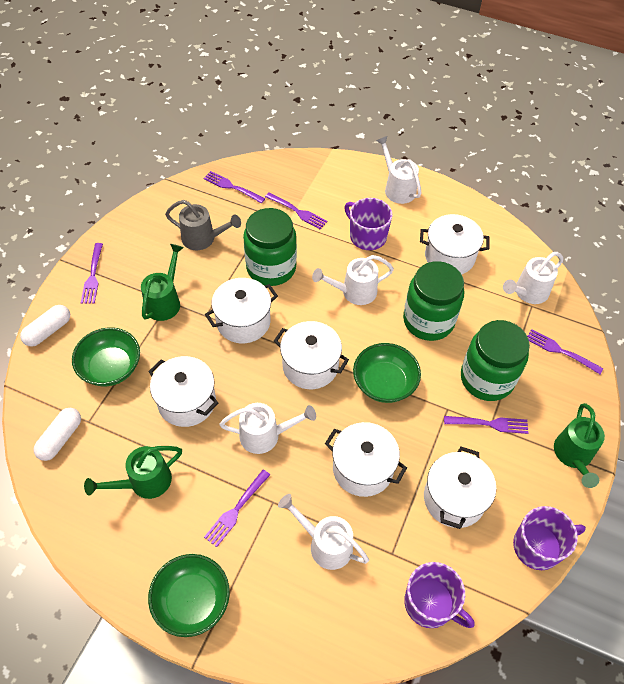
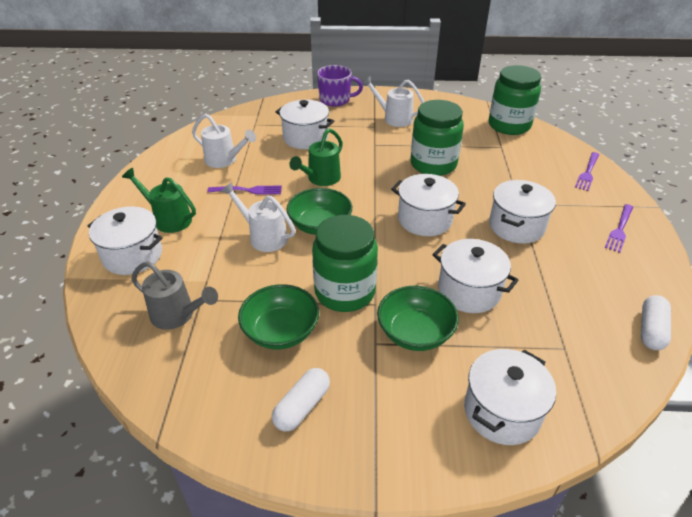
green watering can: 3 -> 2
purple fork: 6 -> 3
purple mug: 3 -> 1
white watering can: 5 -> 3

